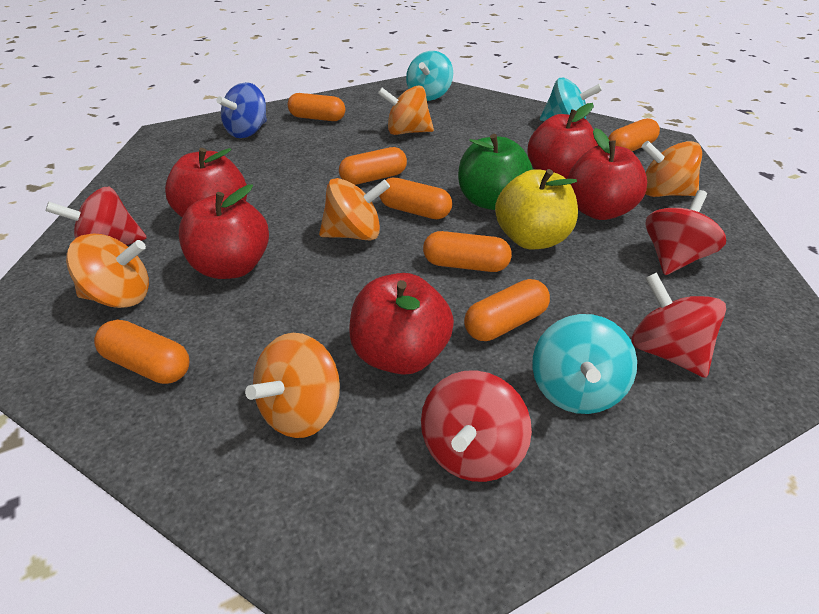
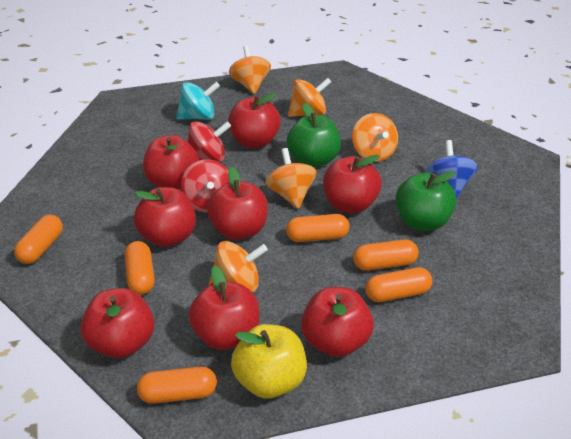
green apple: 1 -> 2
orange capsule: 7 -> 6
red apple: 5 -> 8
red spinning top: 4 -> 2
turquoise spinning top: 3 -> 1

